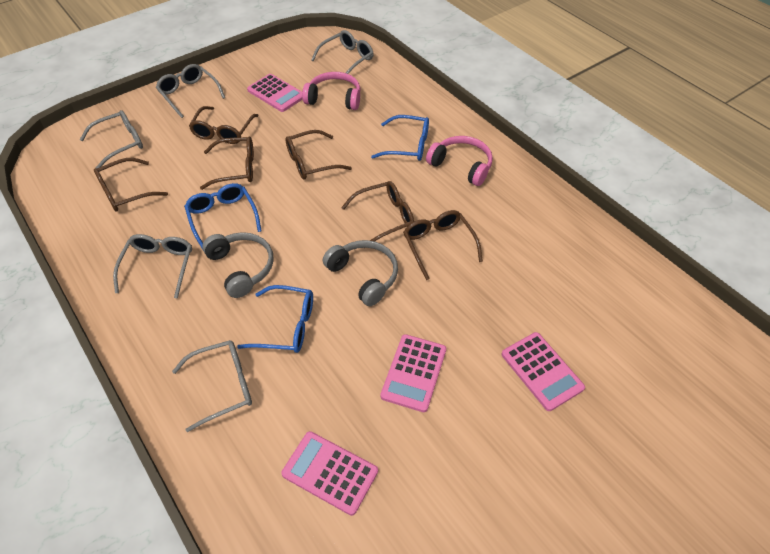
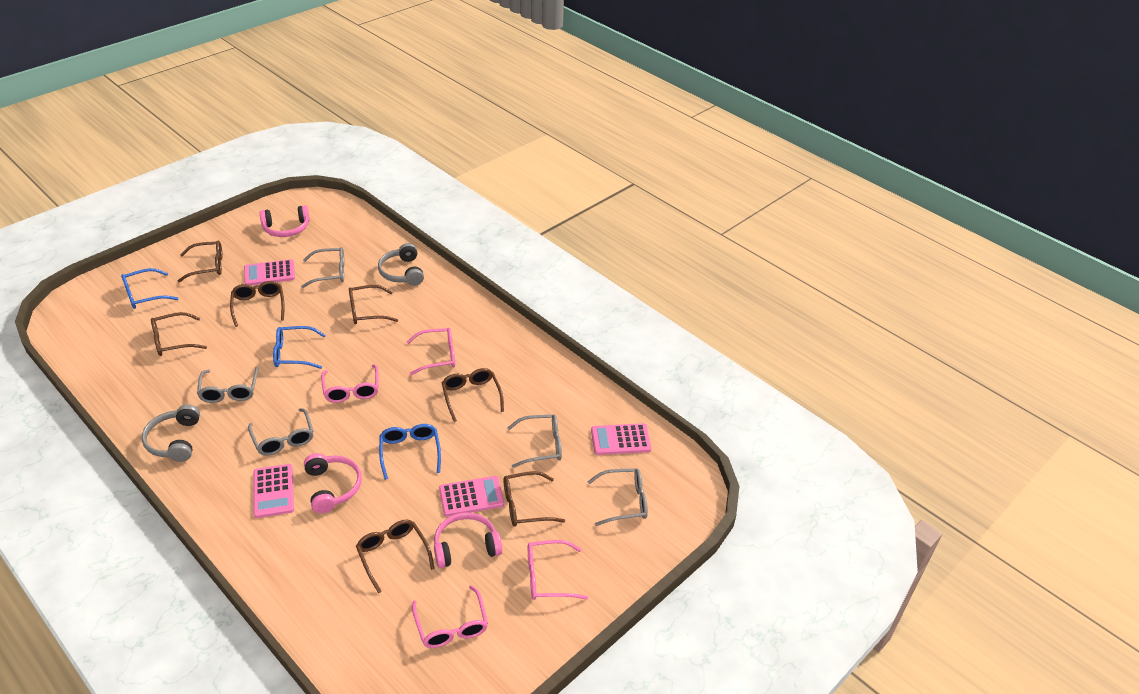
brown glasses: 6 -> 7
pink glasses: 0 -> 4
pink headphones: 2 -> 3

